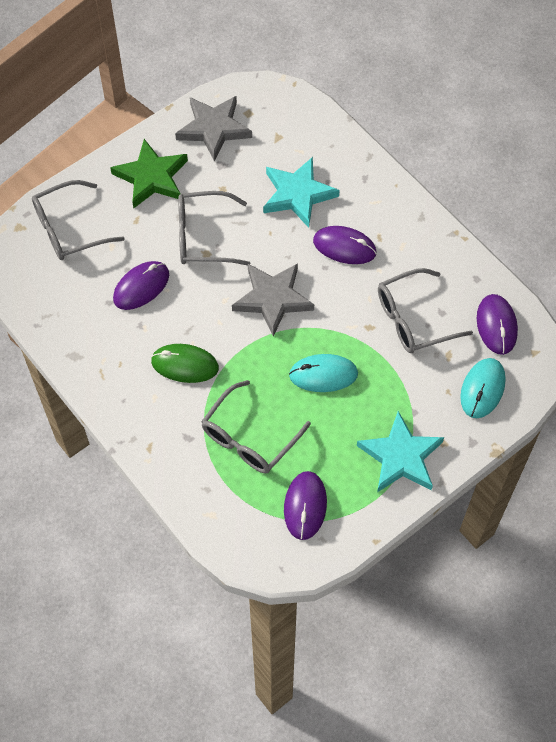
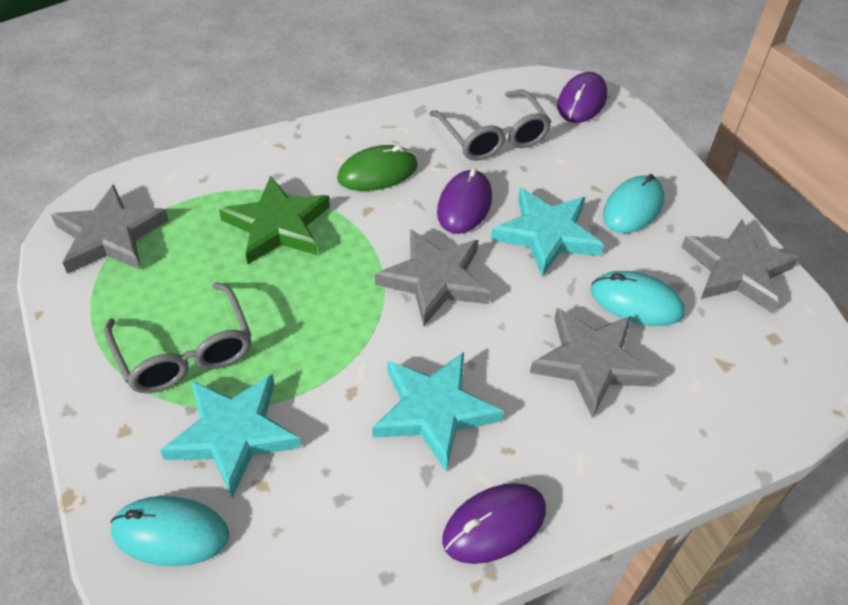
grey glasses: 4 -> 2
grey star: 2 -> 4
purple mouse: 4 -> 3
turquoise mouse: 2 -> 3
turquoise star: 2 -> 3

